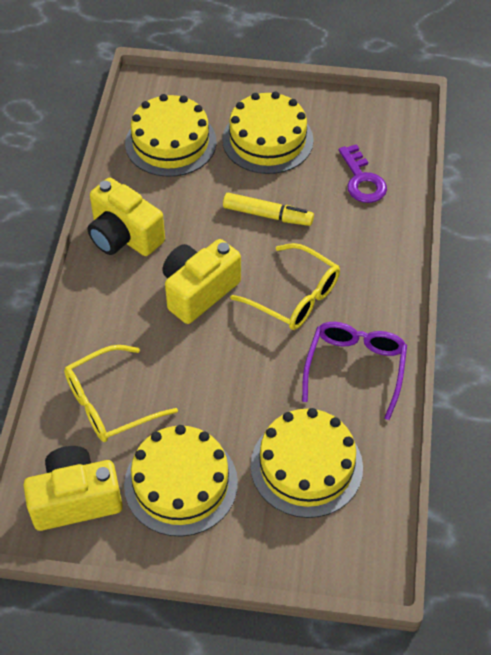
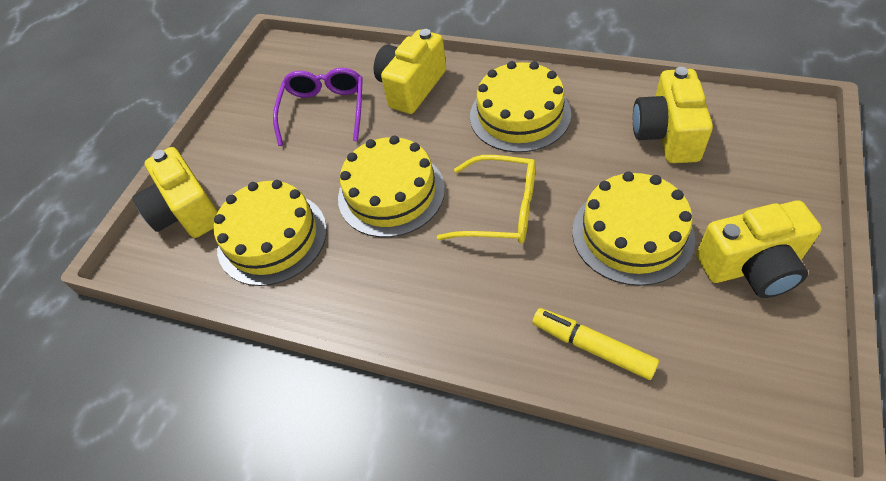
purple key: 1 -> 0
yellow camera: 3 -> 4
yellow glasses: 2 -> 1

